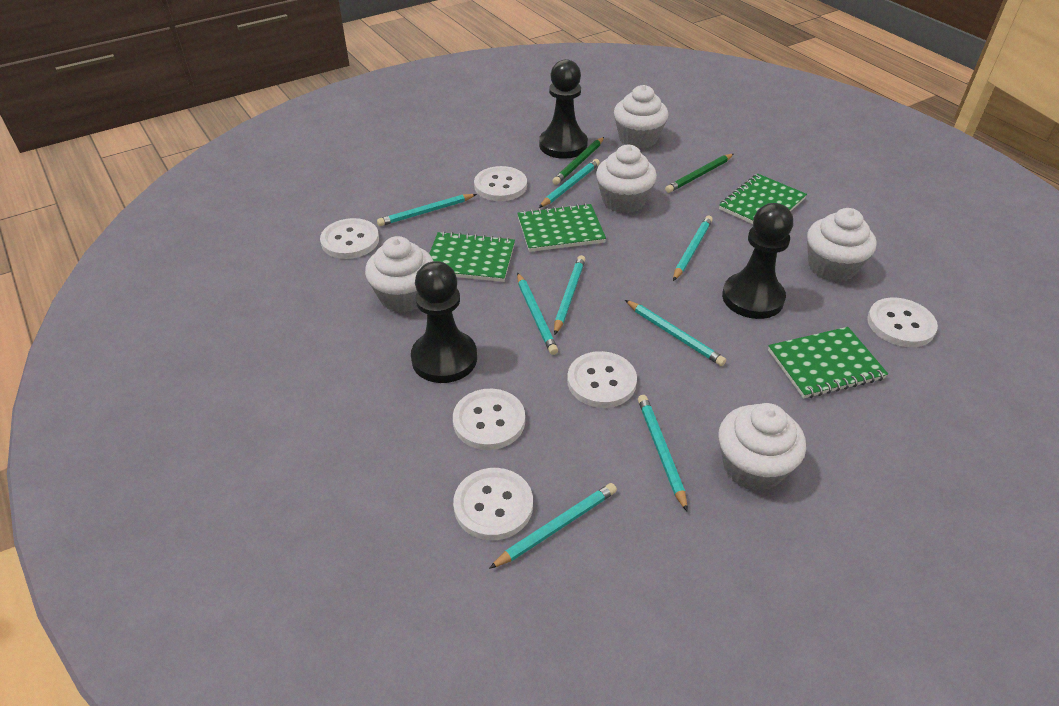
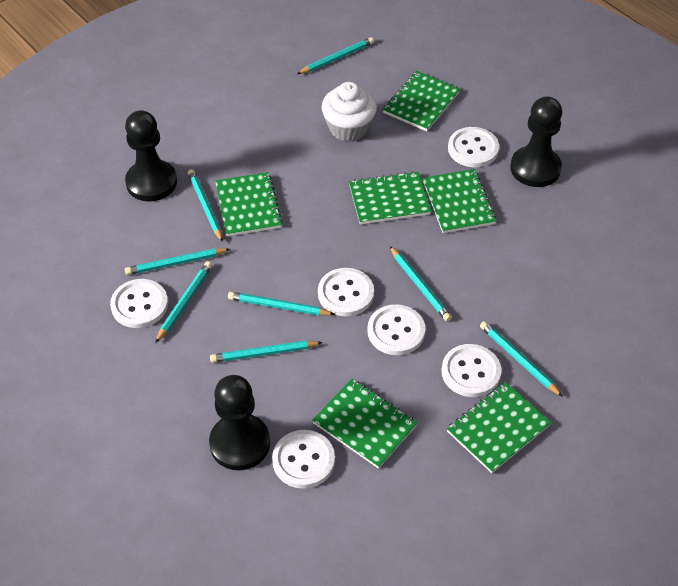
green notebook: 4 -> 6
green pencil: 2 -> 0
white cupcake: 5 -> 1

